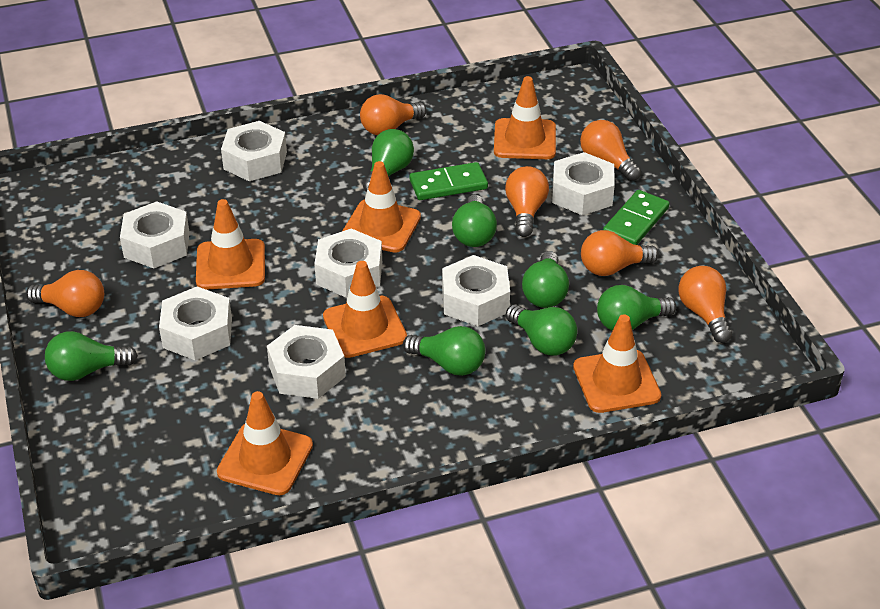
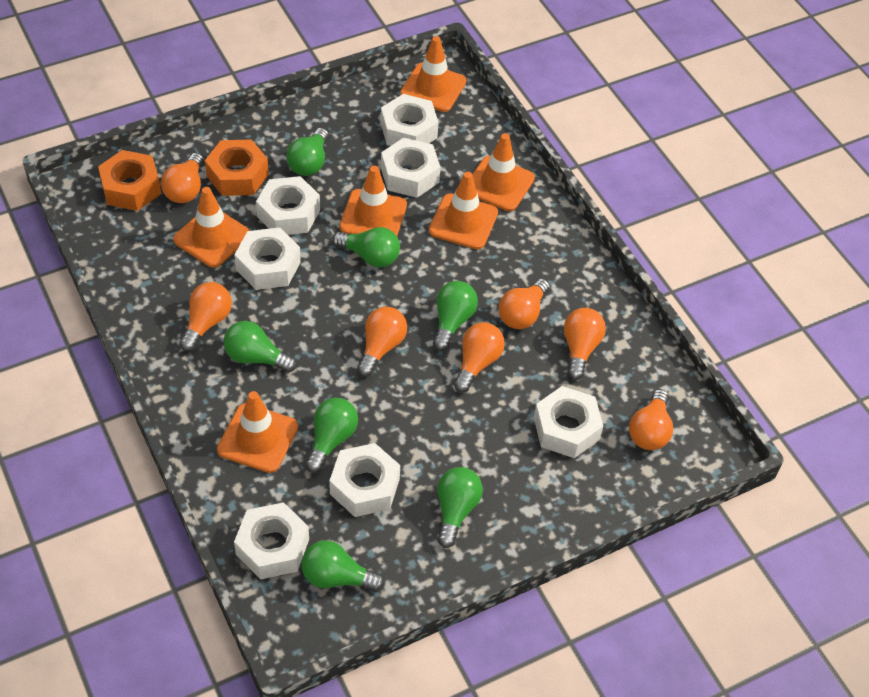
green domino: 2 -> 0
orange light bulb: 6 -> 7
orange nut: 0 -> 2

